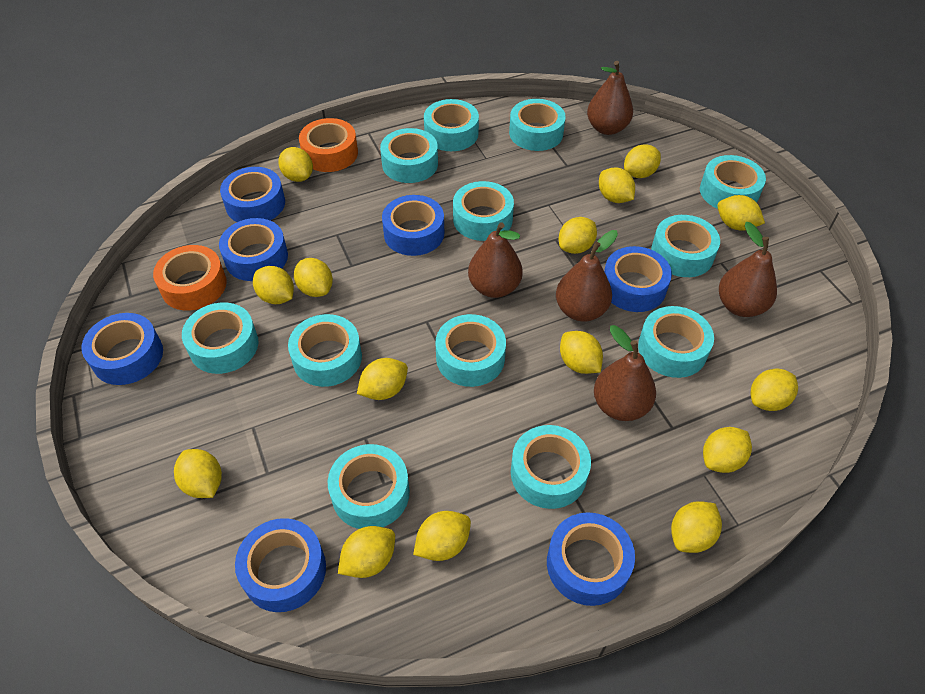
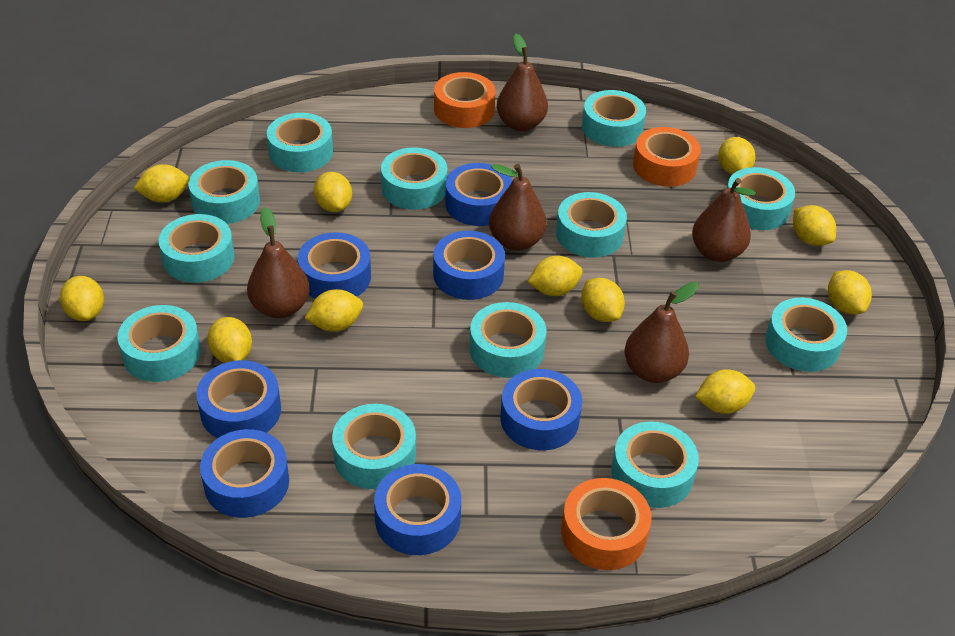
orange tape: 2 -> 3
yellow lemon: 15 -> 11

